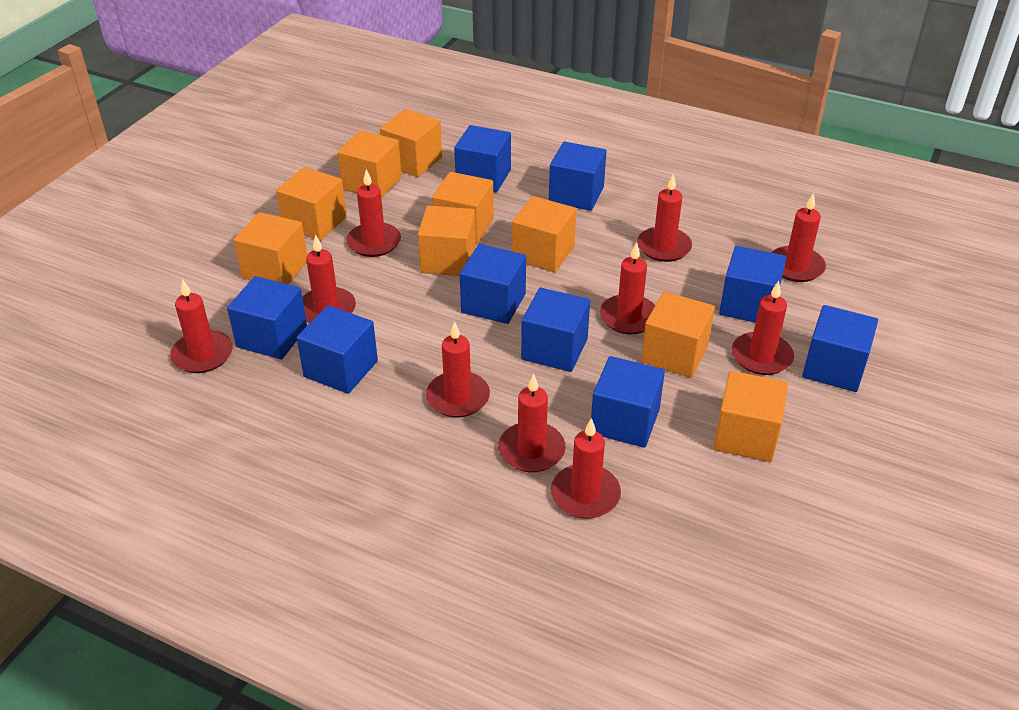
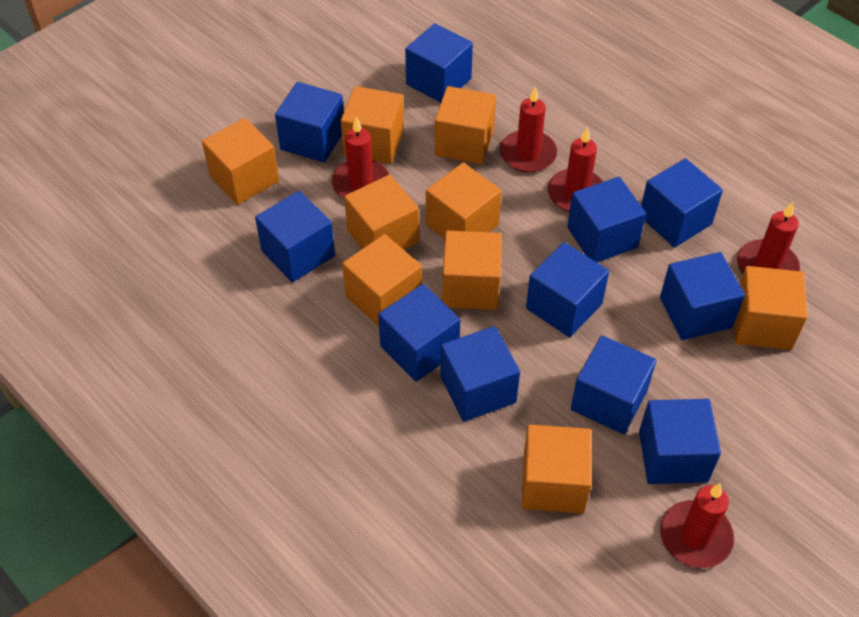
blue cube: 9 -> 11
red candle: 10 -> 5

